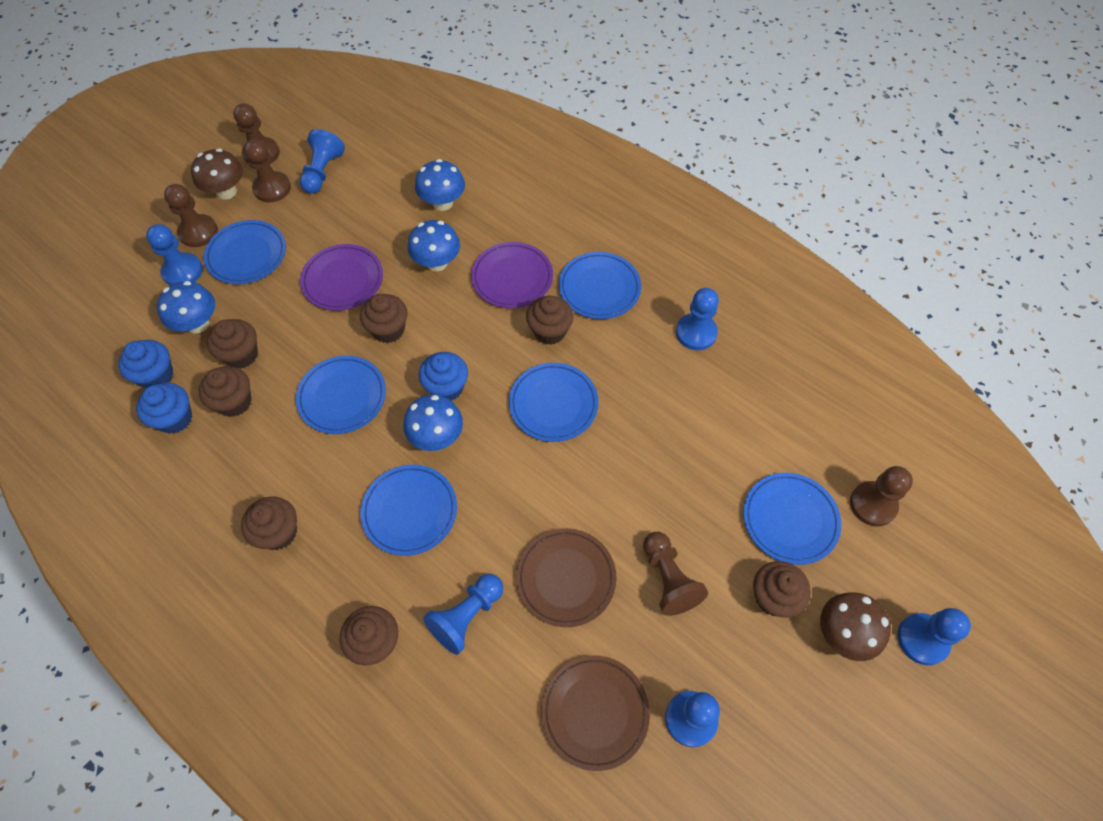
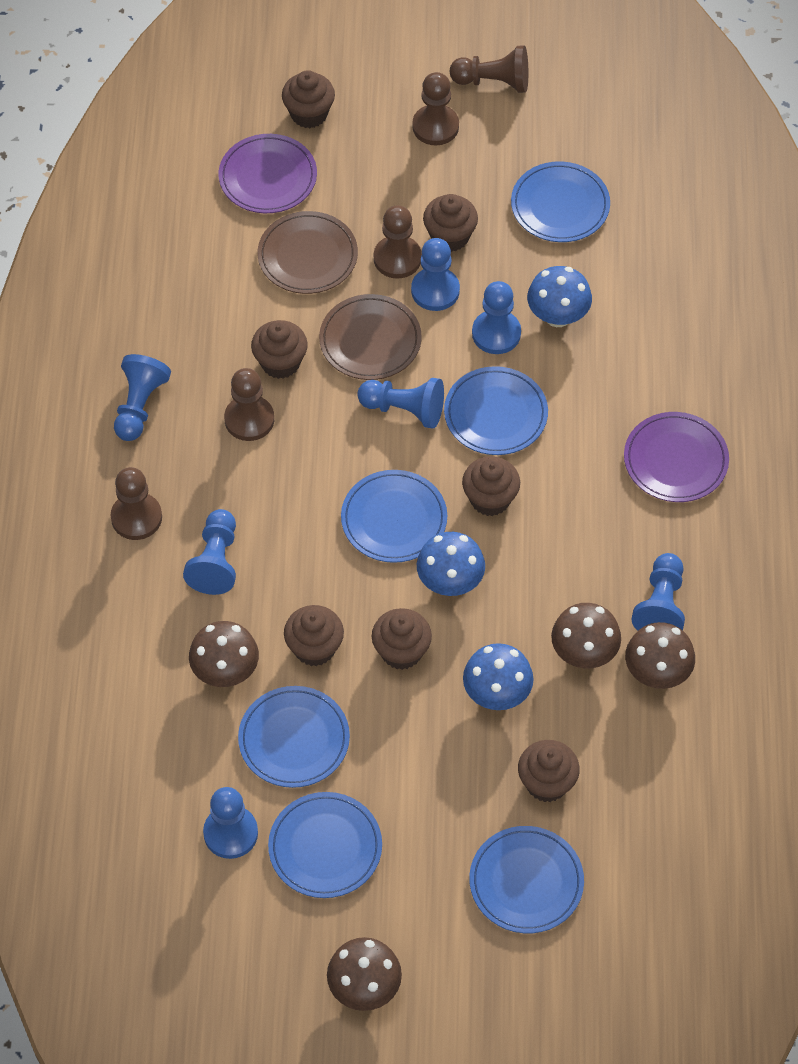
blue cupcake: 3 -> 0
blue mushroom: 4 -> 3
blue pawn: 6 -> 7
brown mushroom: 2 -> 4

